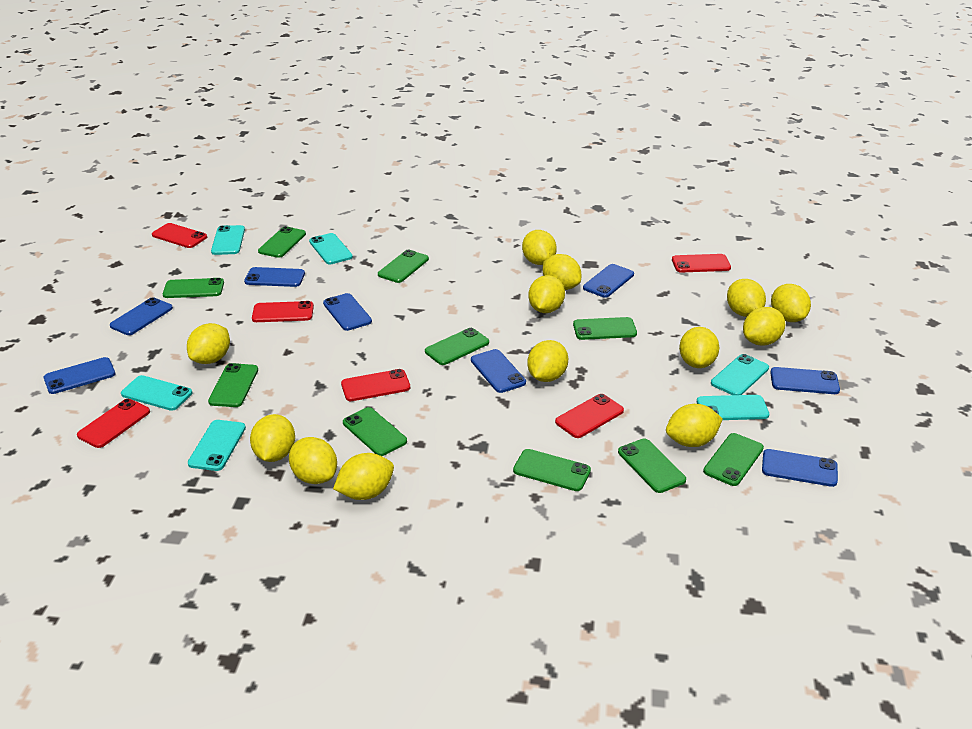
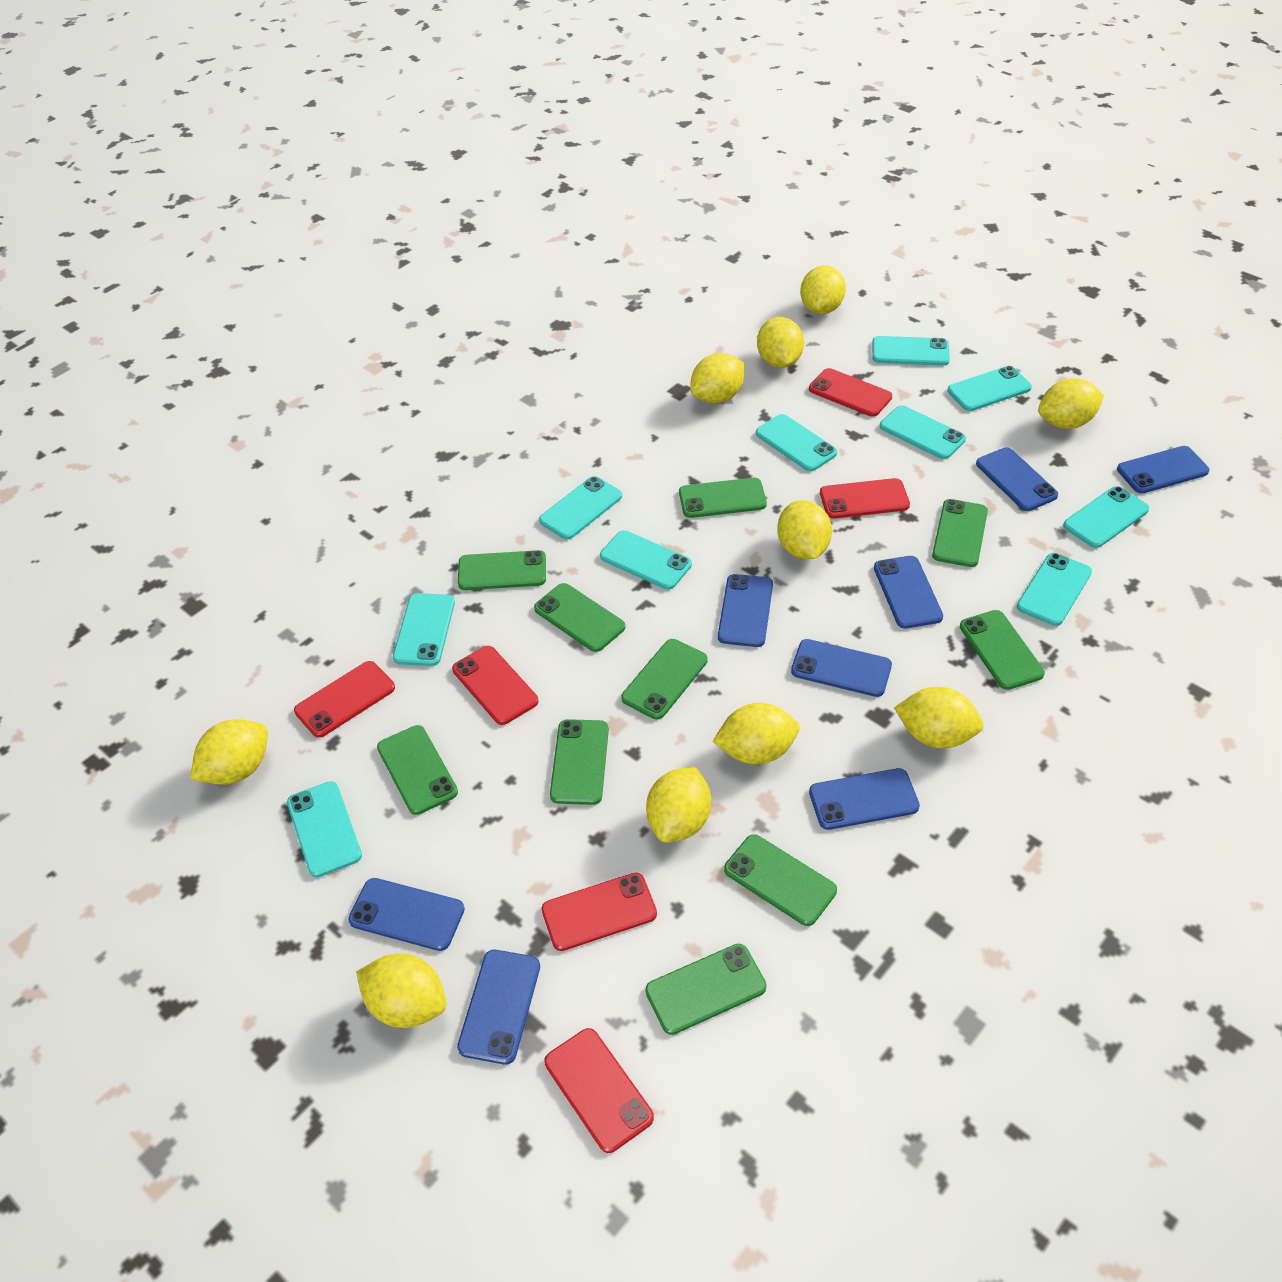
turquoise phone: 6 -> 10
yellow lemon: 13 -> 10

